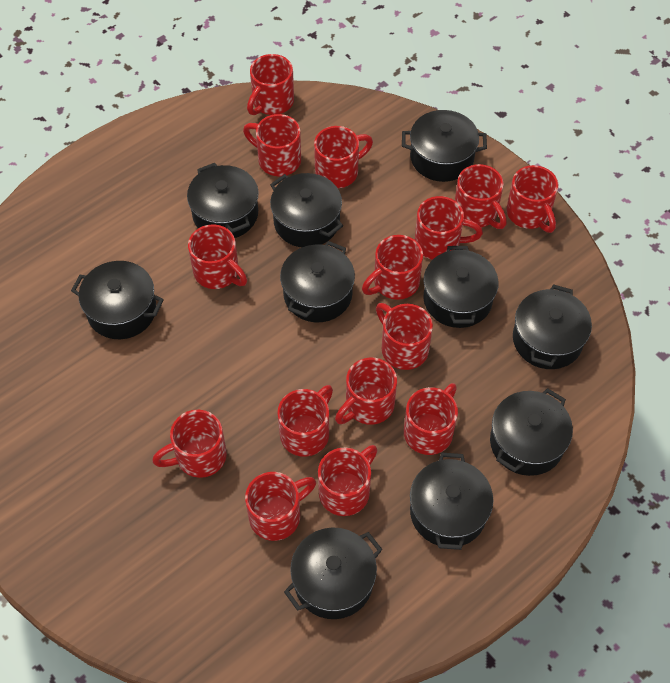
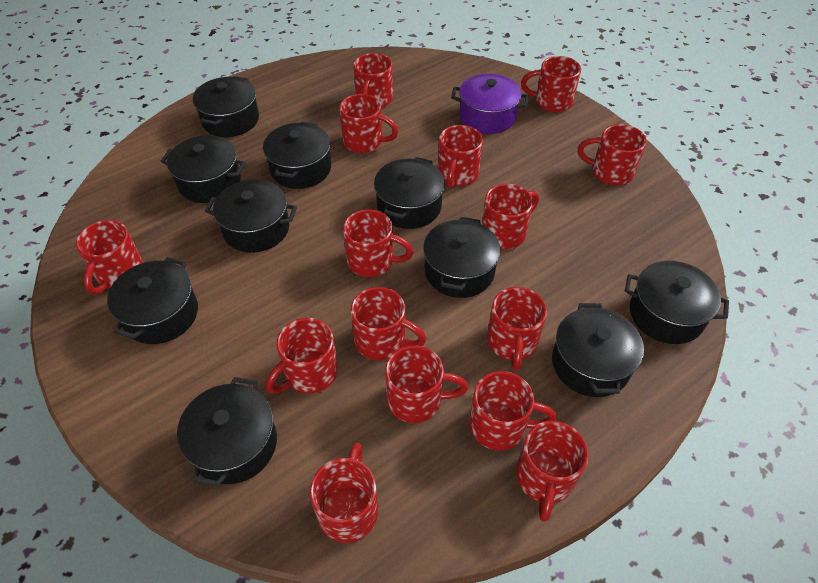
purple pot: 0 -> 1

